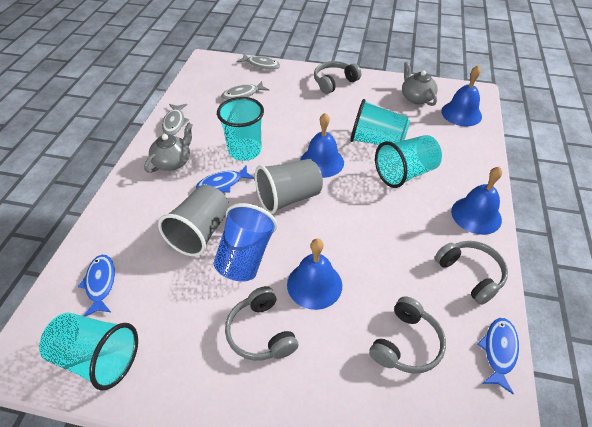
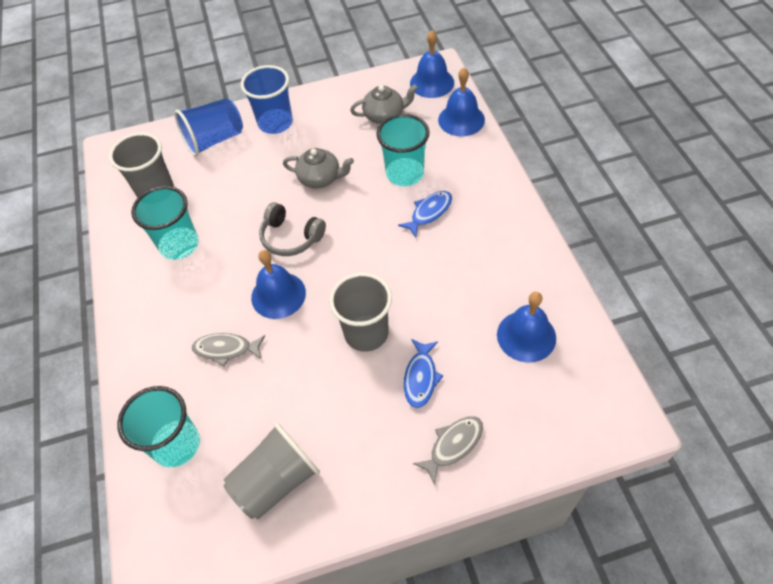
blue cup: 1 -> 2
blue fish: 3 -> 2
grey cup: 2 -> 3
grey fish: 3 -> 2
grey headphones: 4 -> 1
turquoise cup: 4 -> 3

